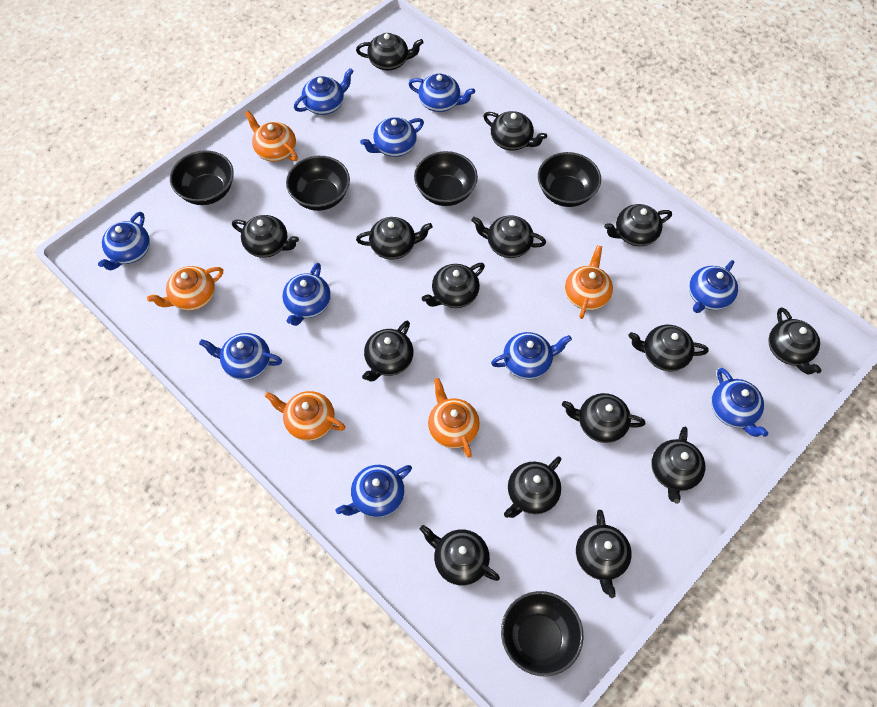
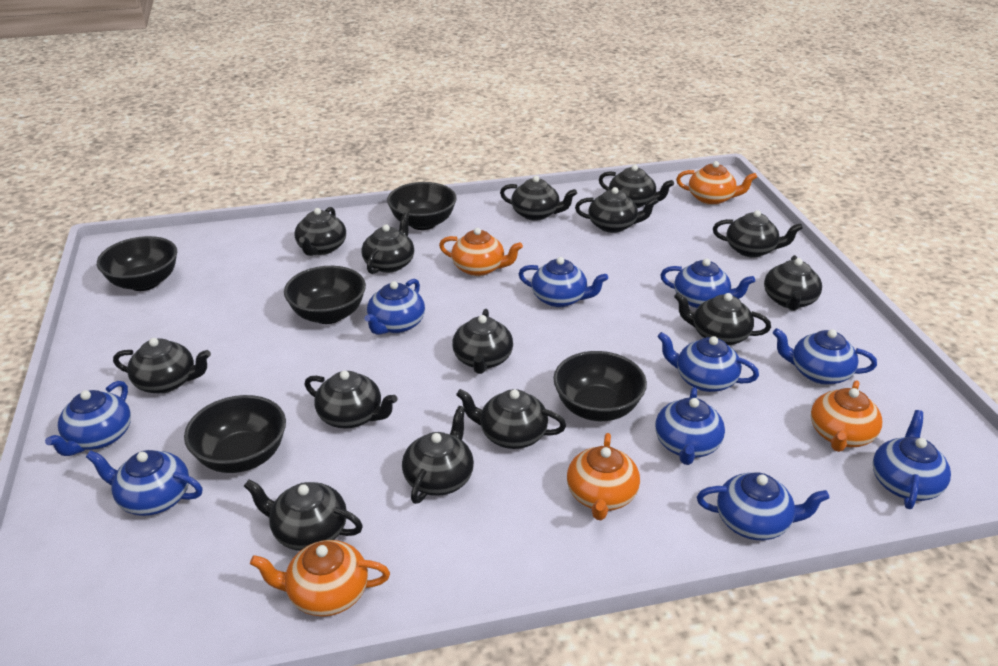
black teapot: 15 -> 14

